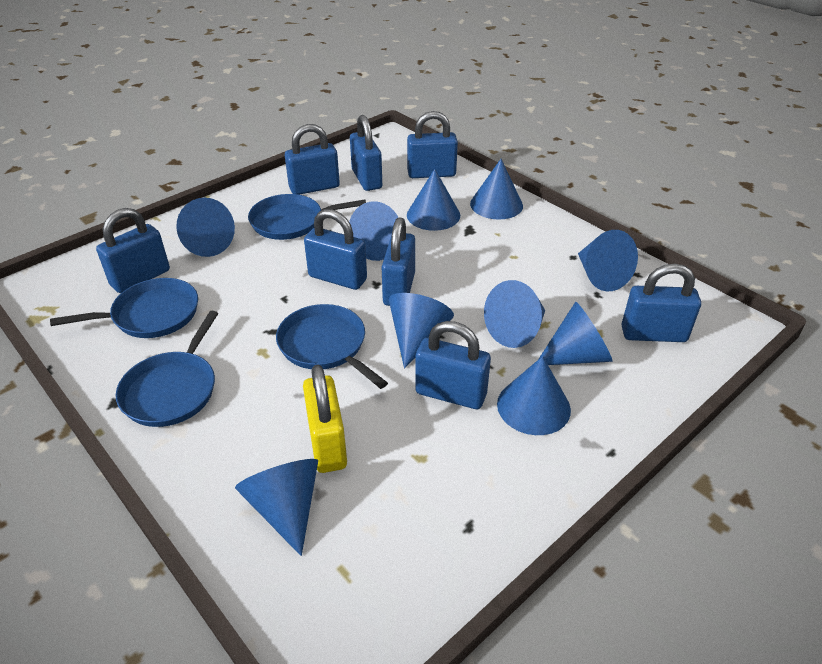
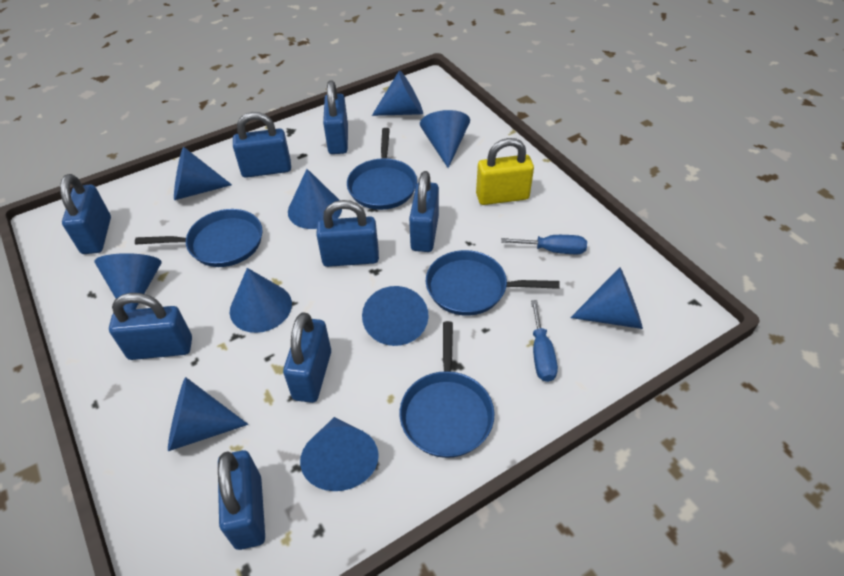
blue screwdriver: 0 -> 2

